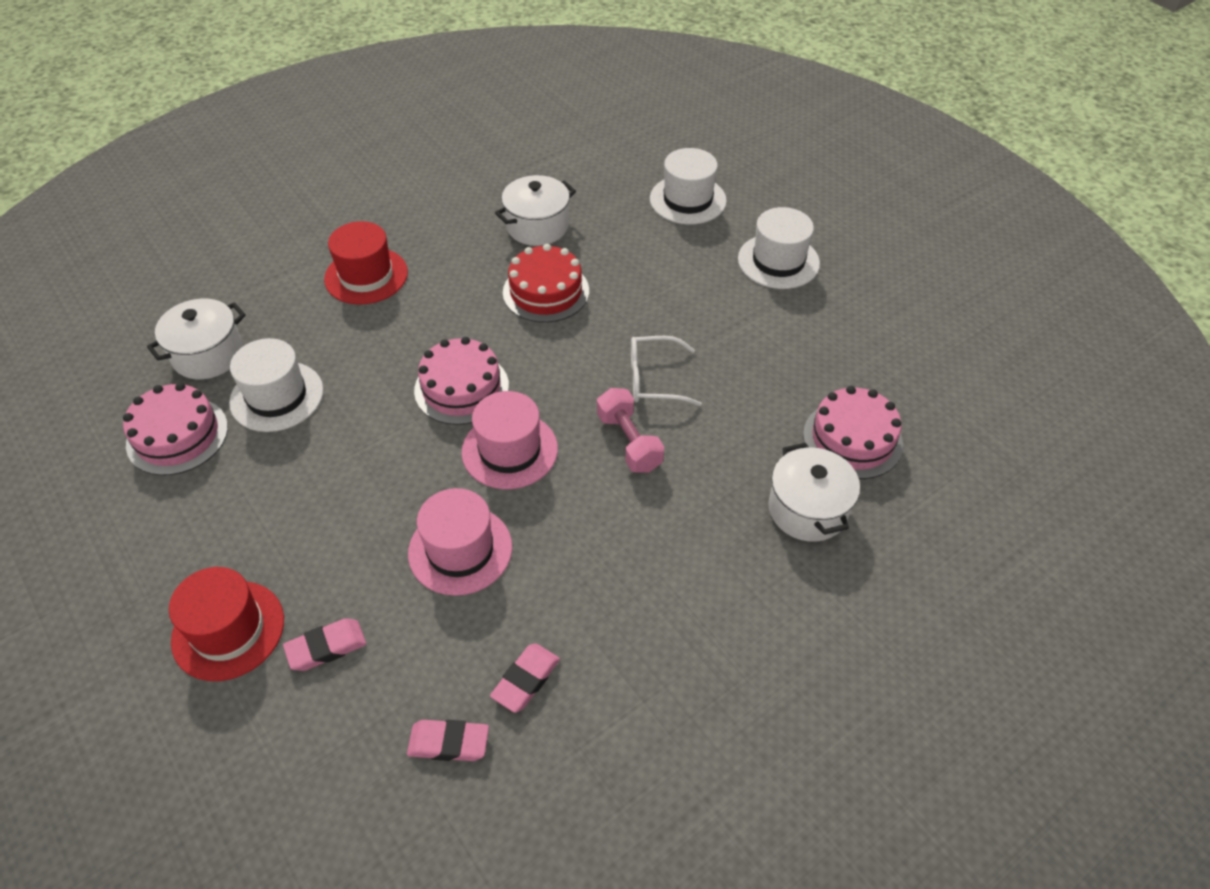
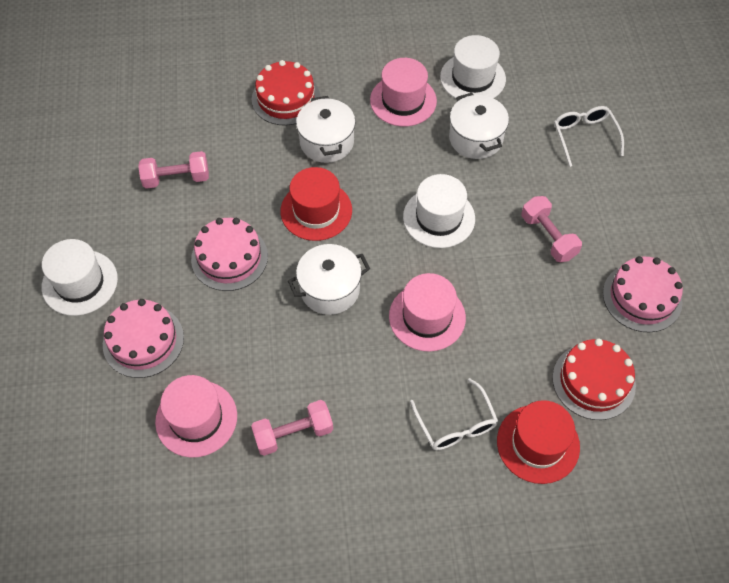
pink dumbbell: 1 -> 3
pink eraser: 3 -> 0
pink hat: 2 -> 3
red cake: 1 -> 2
white glasses: 1 -> 2

